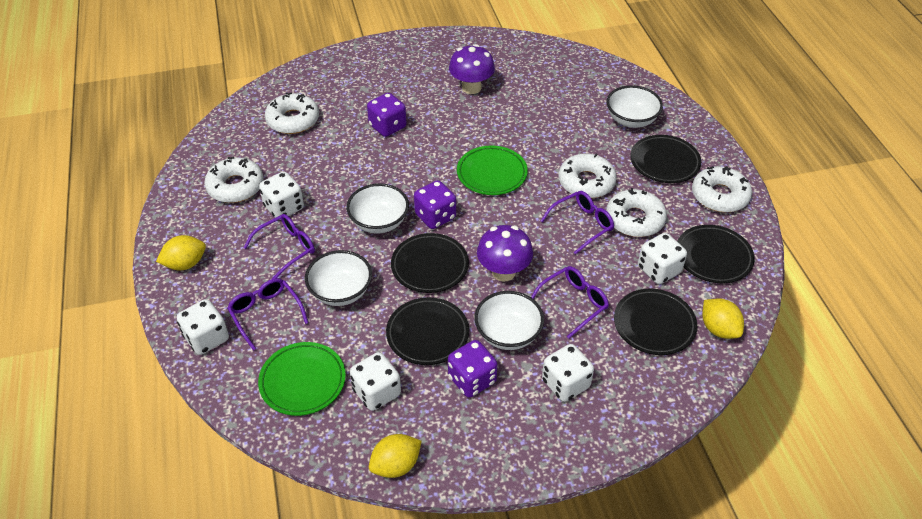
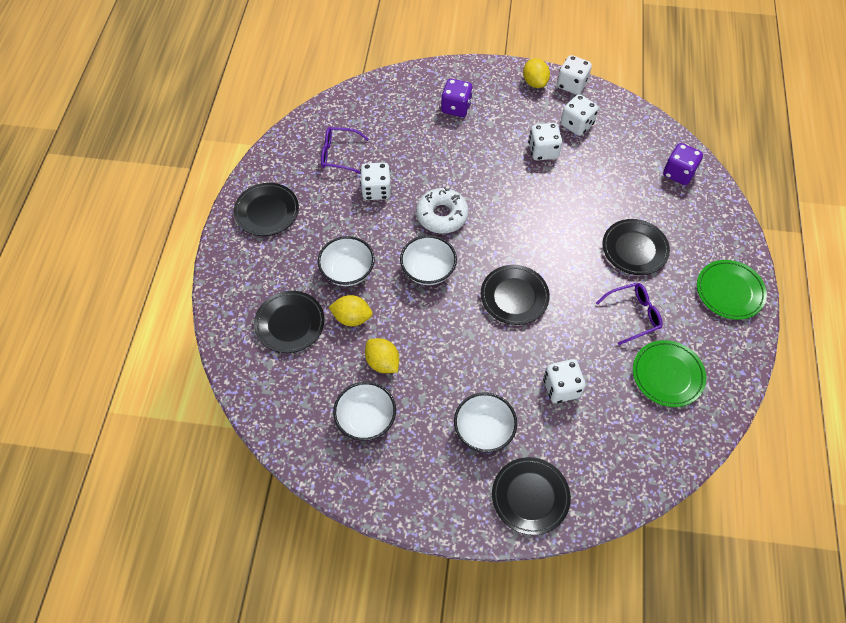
purple dice: 3 -> 2
purple glasses: 4 -> 2
purple mushroom: 2 -> 0
white donut: 5 -> 1

